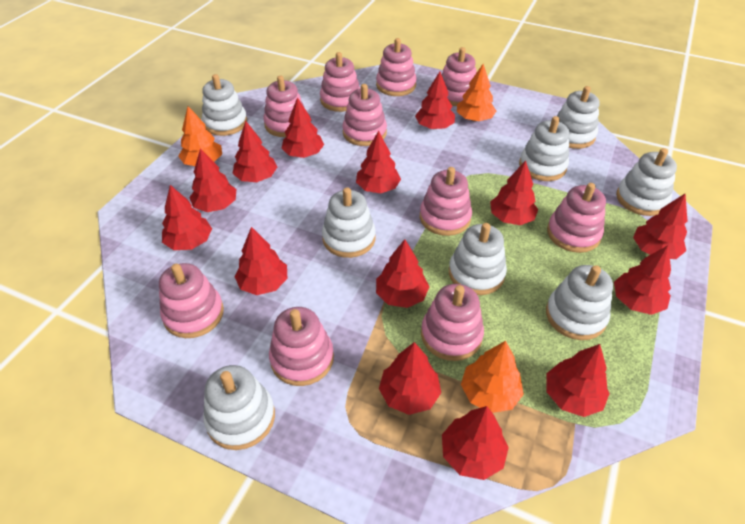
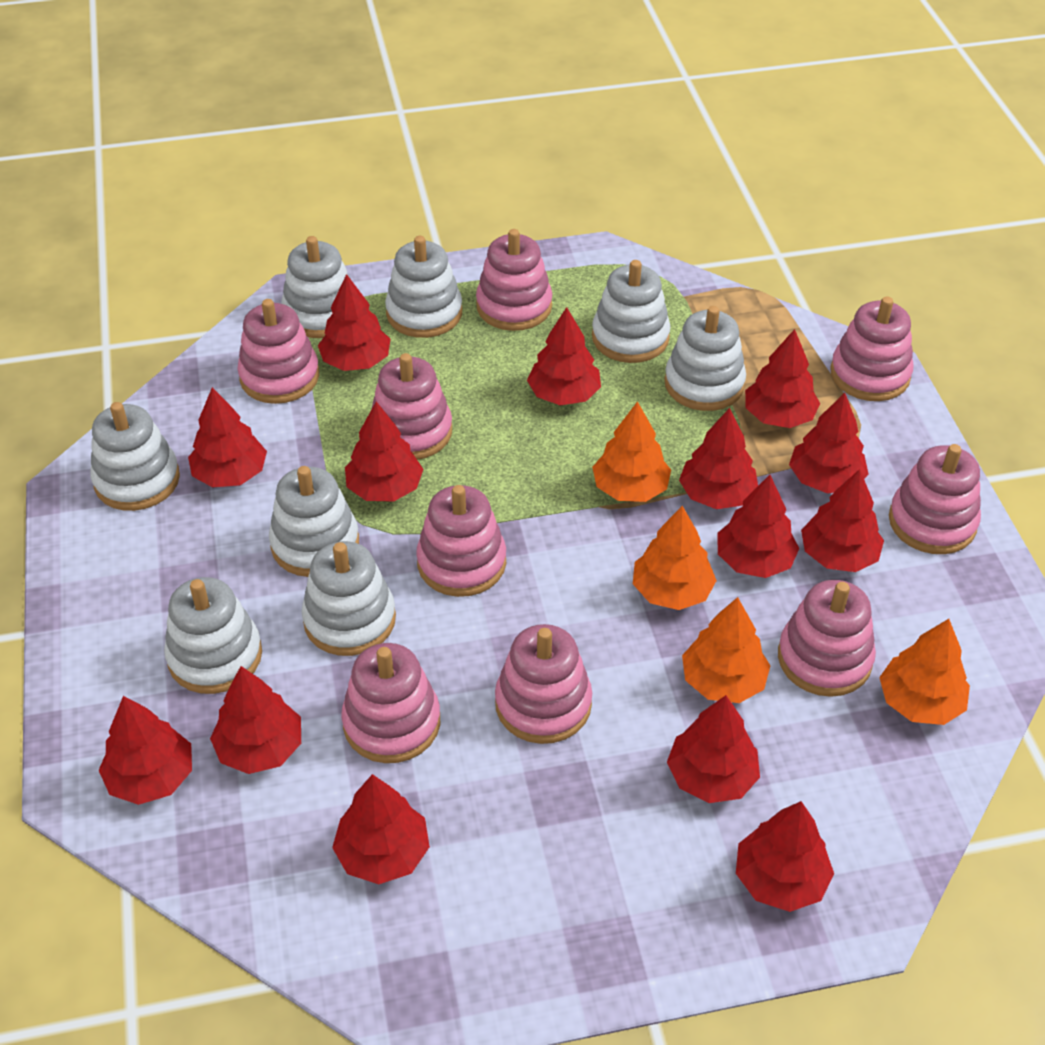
orange tree: 3 -> 4
pink stacking toy: 10 -> 9

